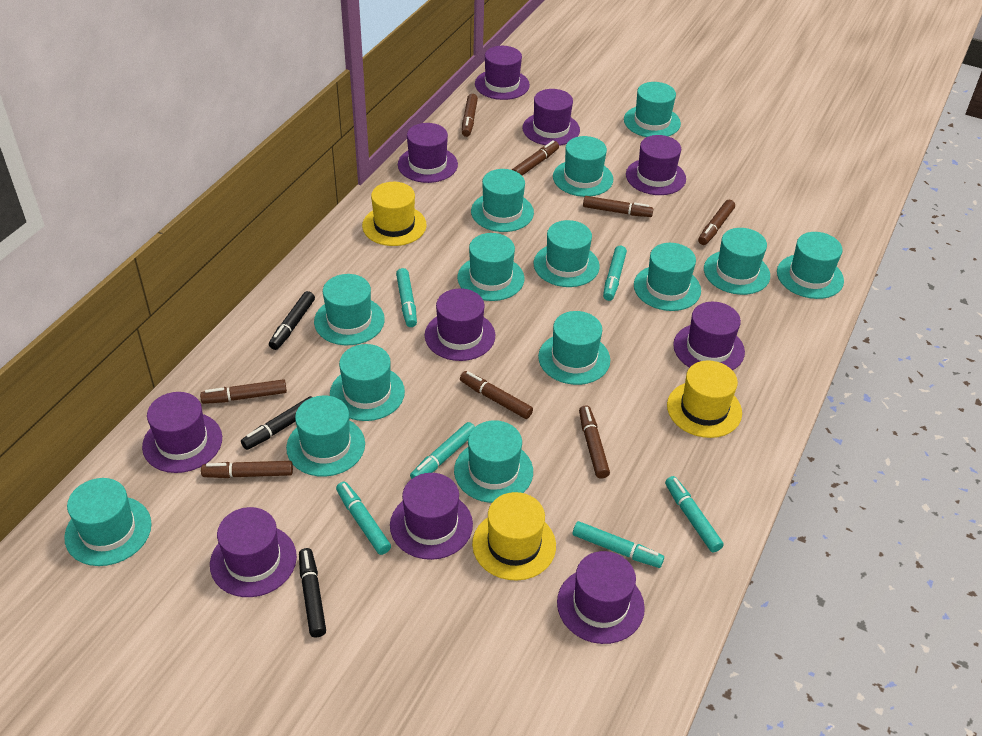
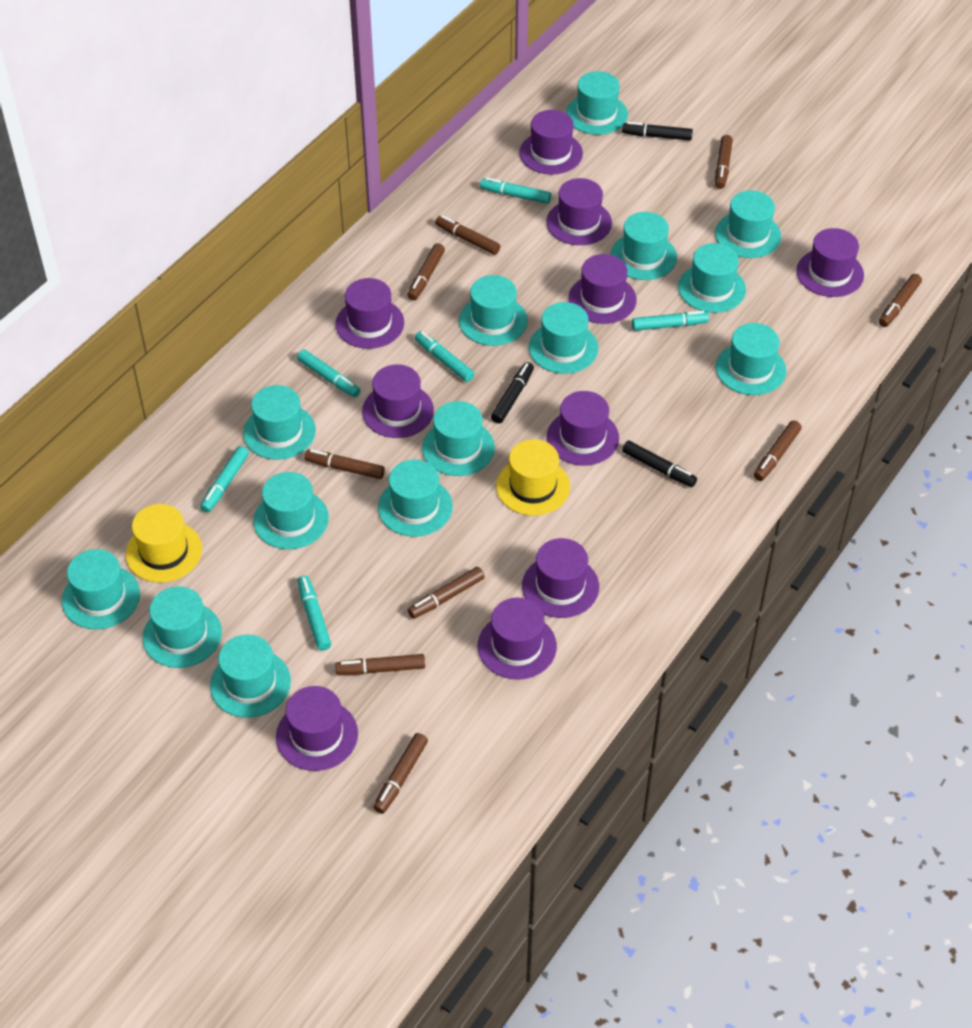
brown marker: 8 -> 9
yellow hat: 3 -> 2

